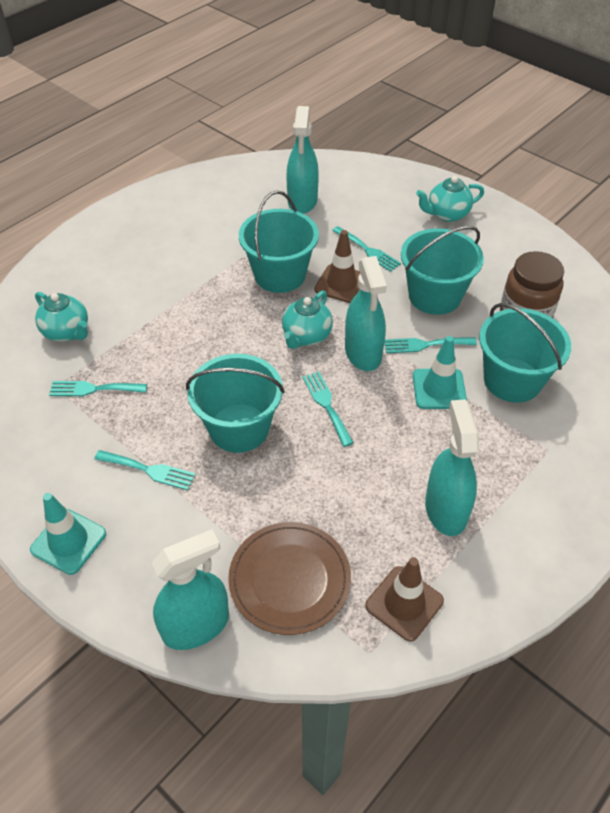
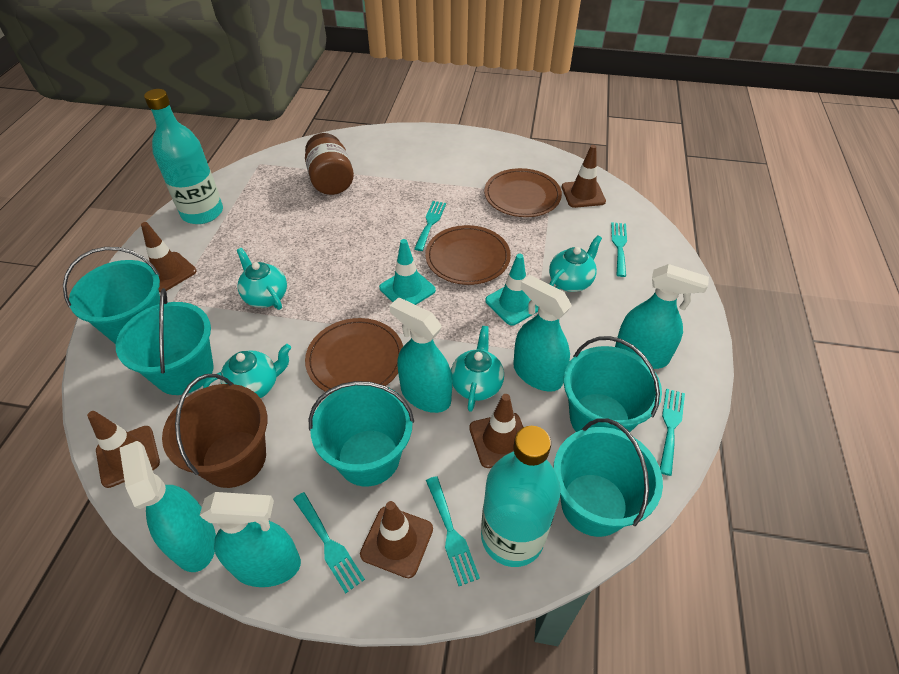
brown bucket: 0 -> 1
brown plate: 1 -> 3
brown traffic cone: 2 -> 5
turquoise bottle: 0 -> 2
turquoise bucket: 4 -> 5
turquoise spray bottle: 4 -> 5
turquoise teapot: 3 -> 4

